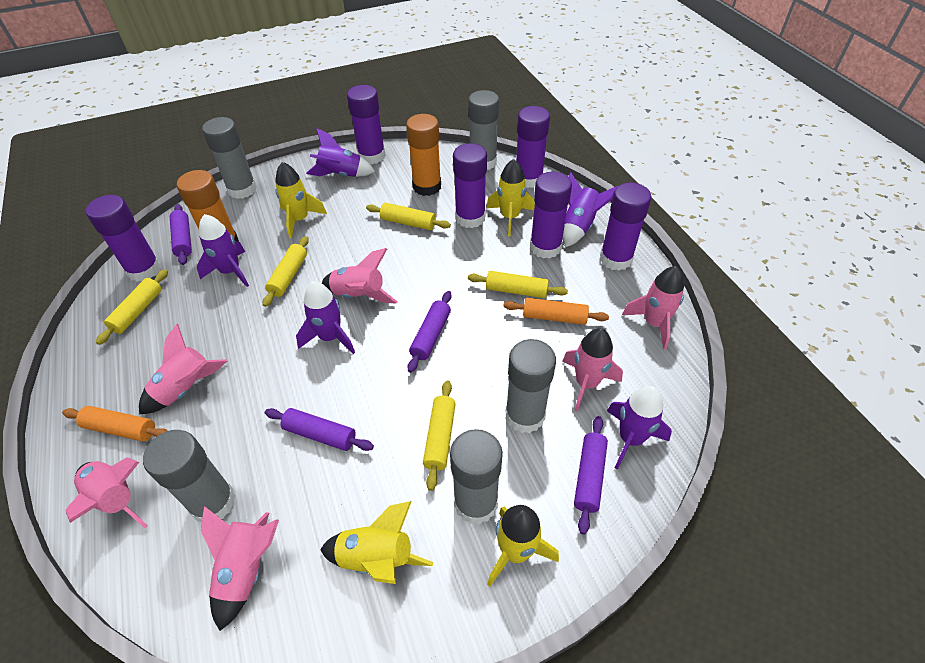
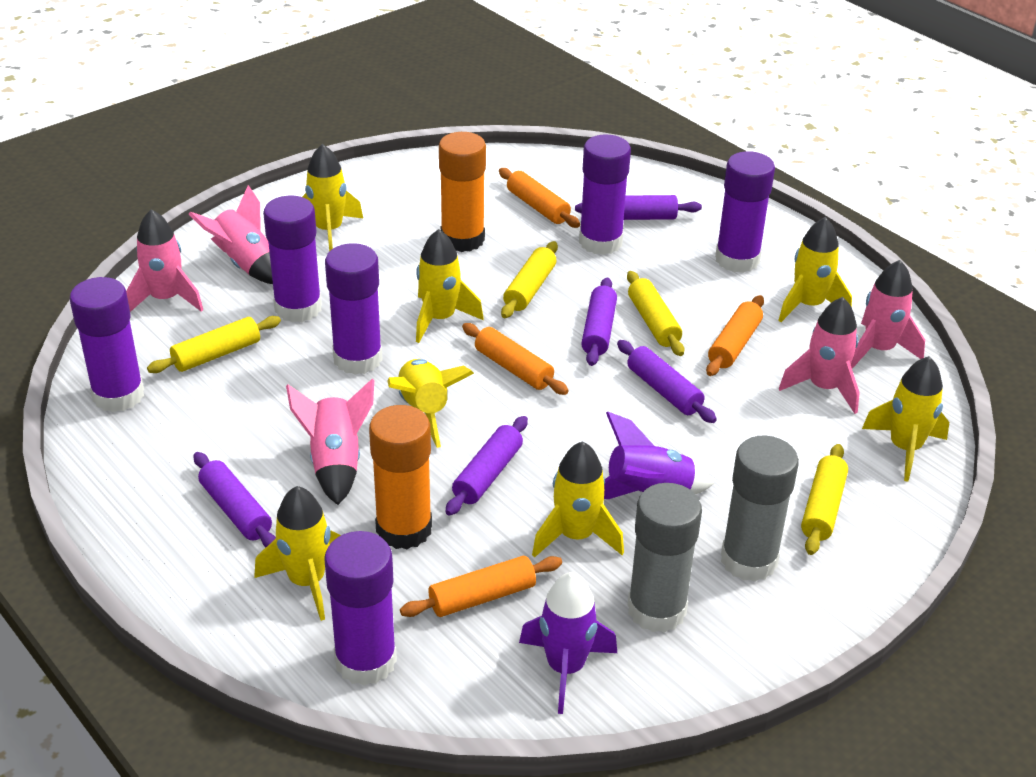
grey glue stick: 5 -> 2
orange rolling pin: 2 -> 4
pink rocket: 6 -> 5
purple rocket: 5 -> 2
purple rolling pin: 4 -> 5
yellow rocket: 4 -> 7
yellow rolling pin: 5 -> 4

